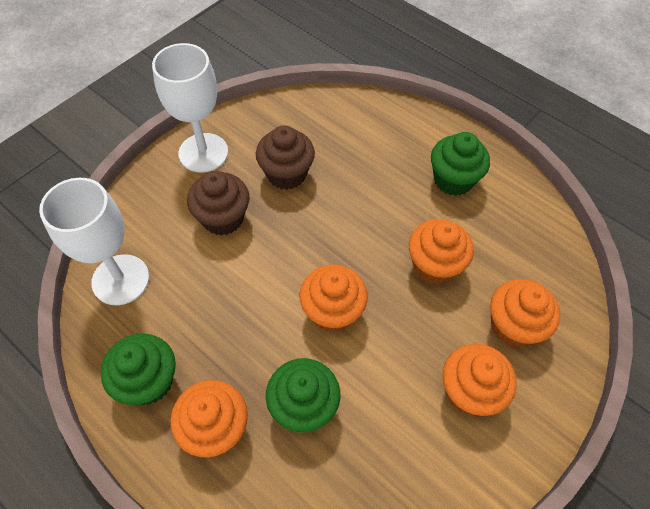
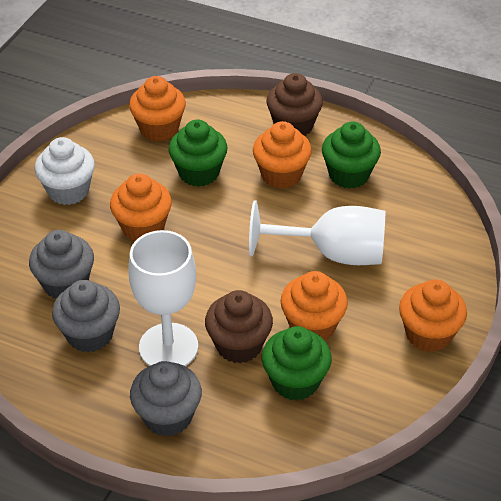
grey cupcake: 0 -> 3
white cupcake: 0 -> 1

